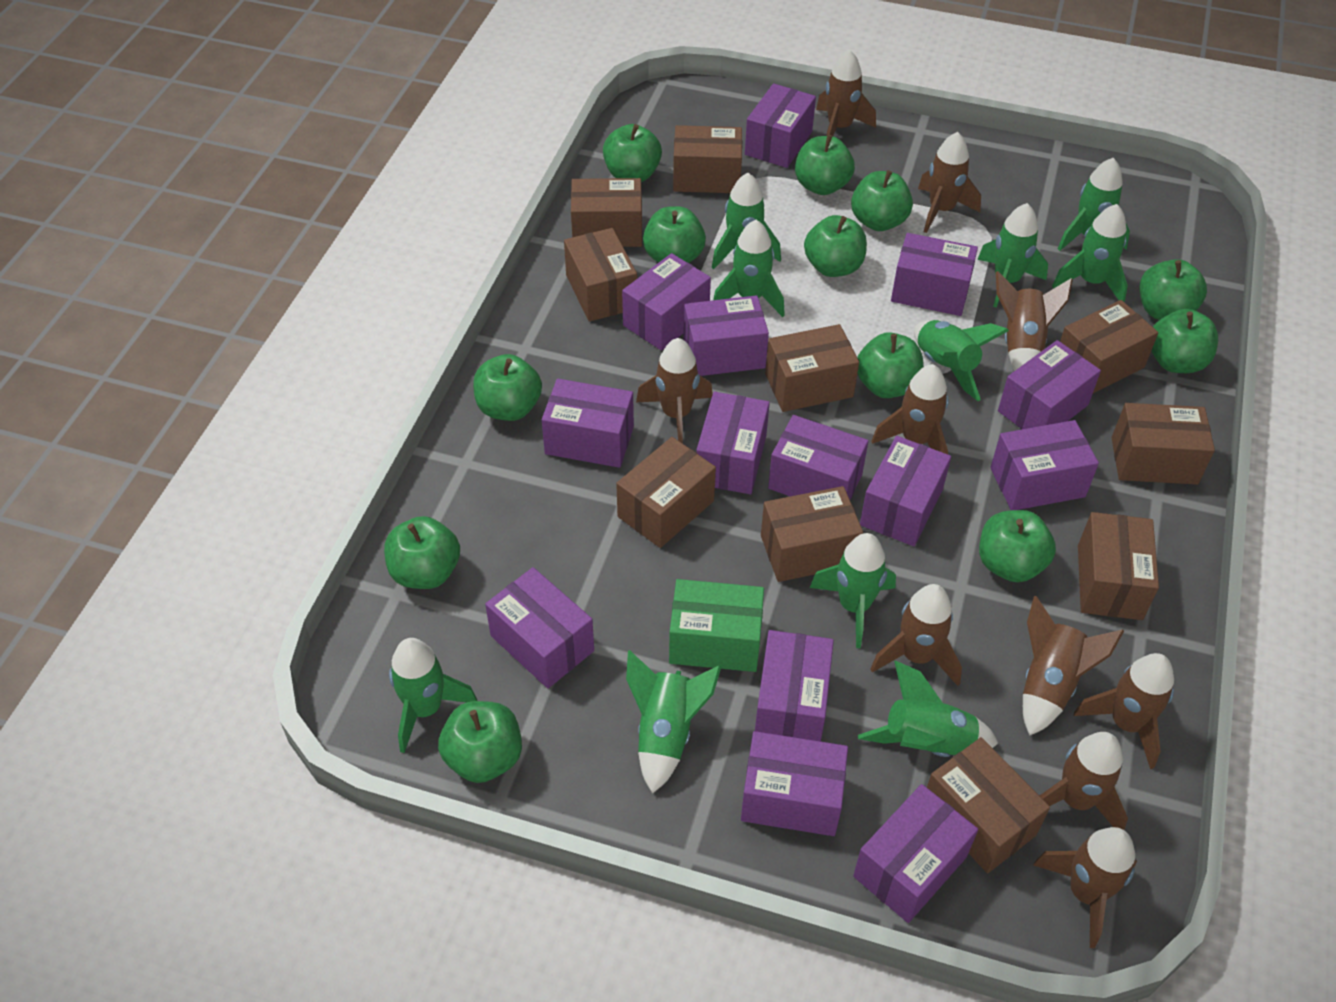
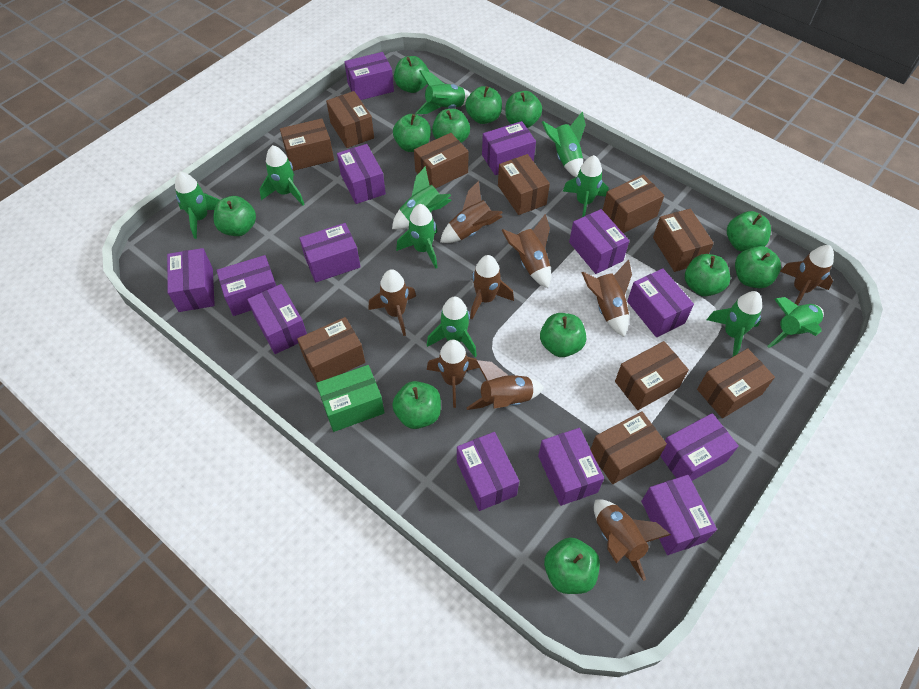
brown rocket: 10 -> 9
purple box: 14 -> 13

